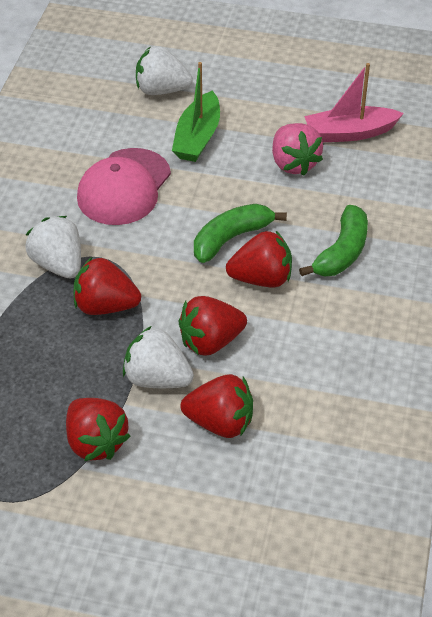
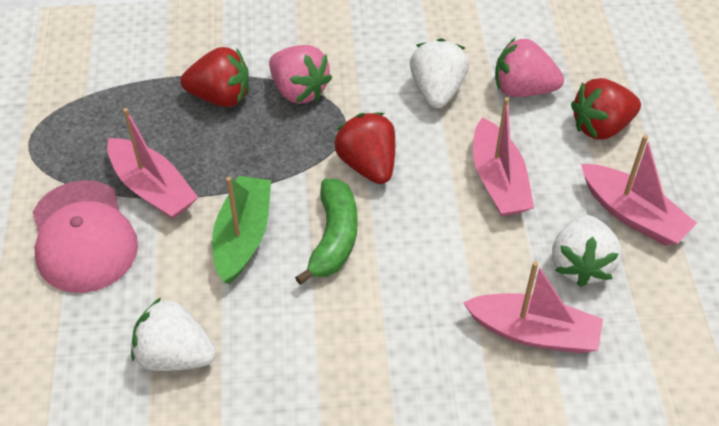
green banana: 2 -> 1
pink boat: 1 -> 4
pink strawberry: 1 -> 2
red strawberry: 5 -> 3

